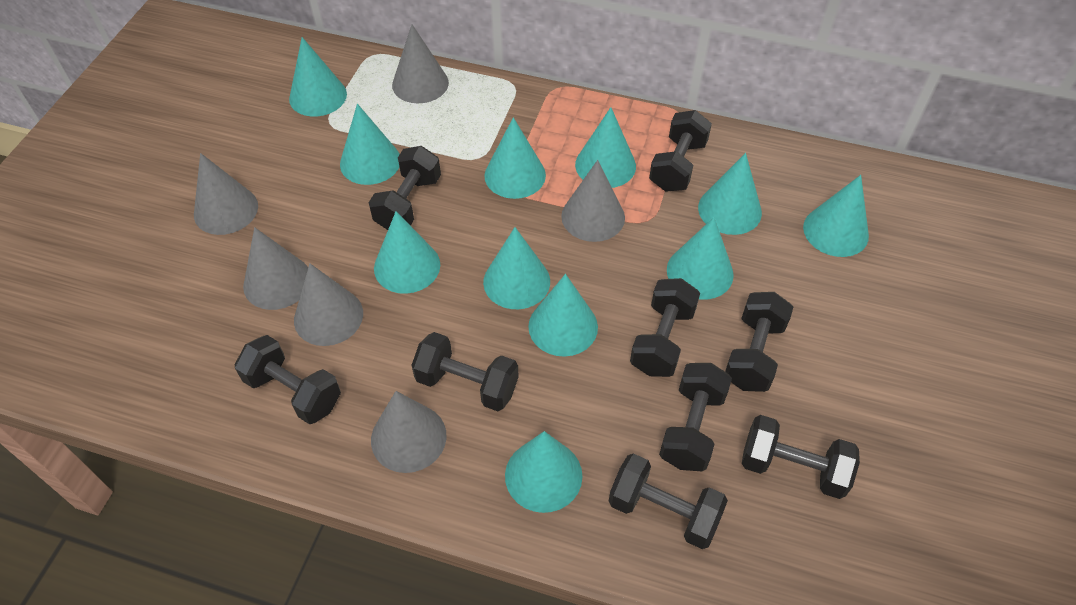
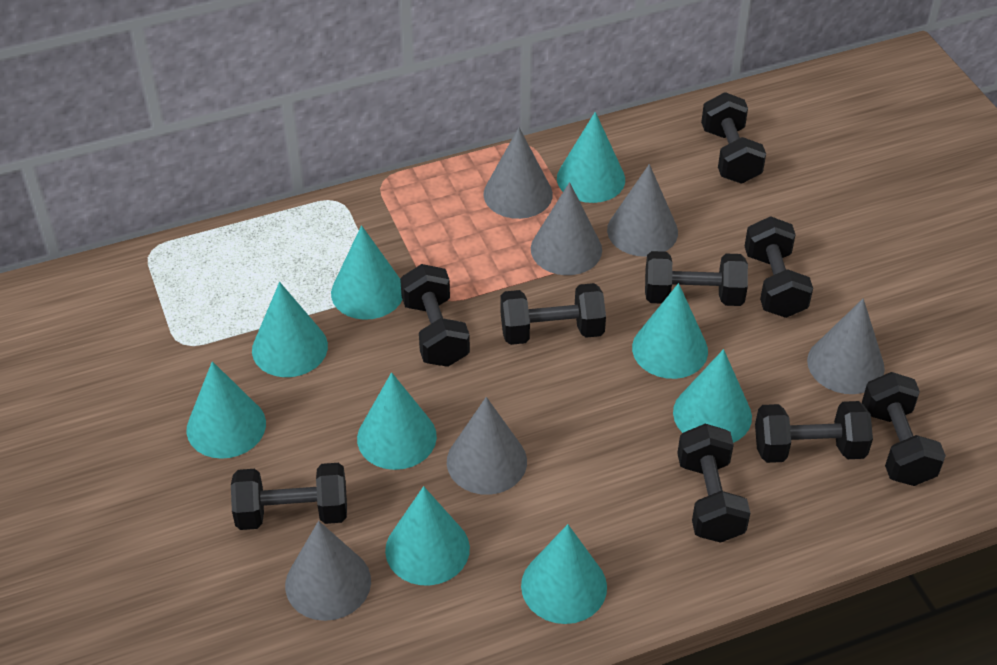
turquoise cone: 11 -> 9

